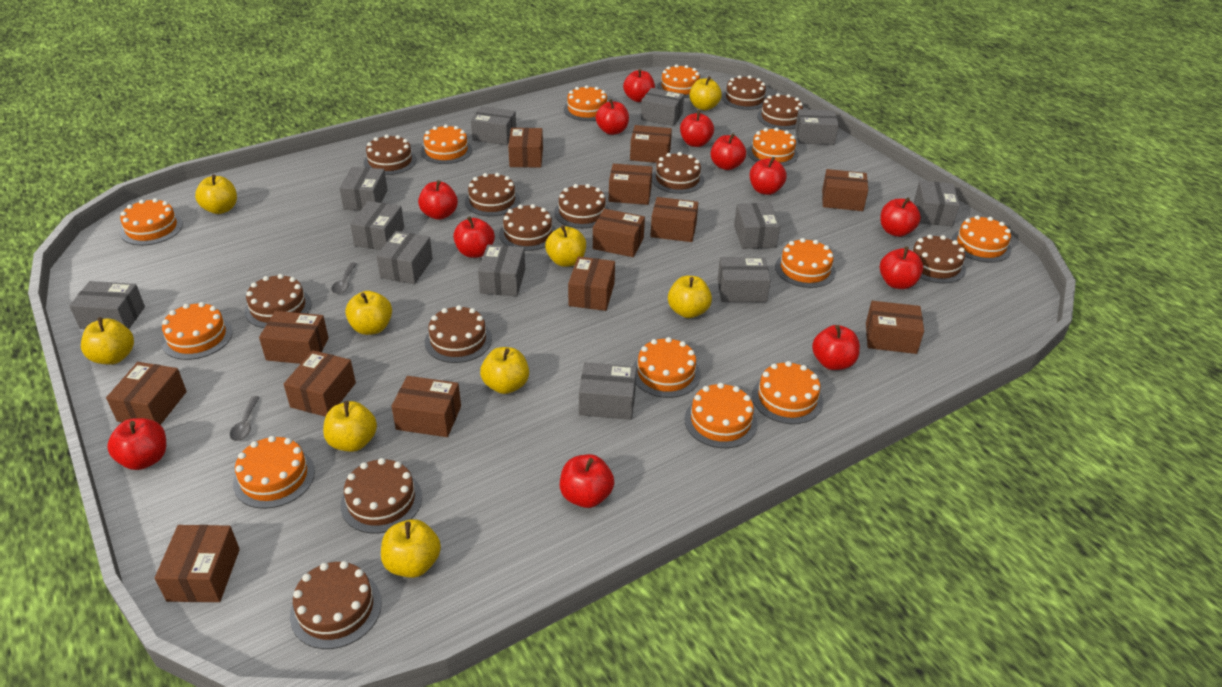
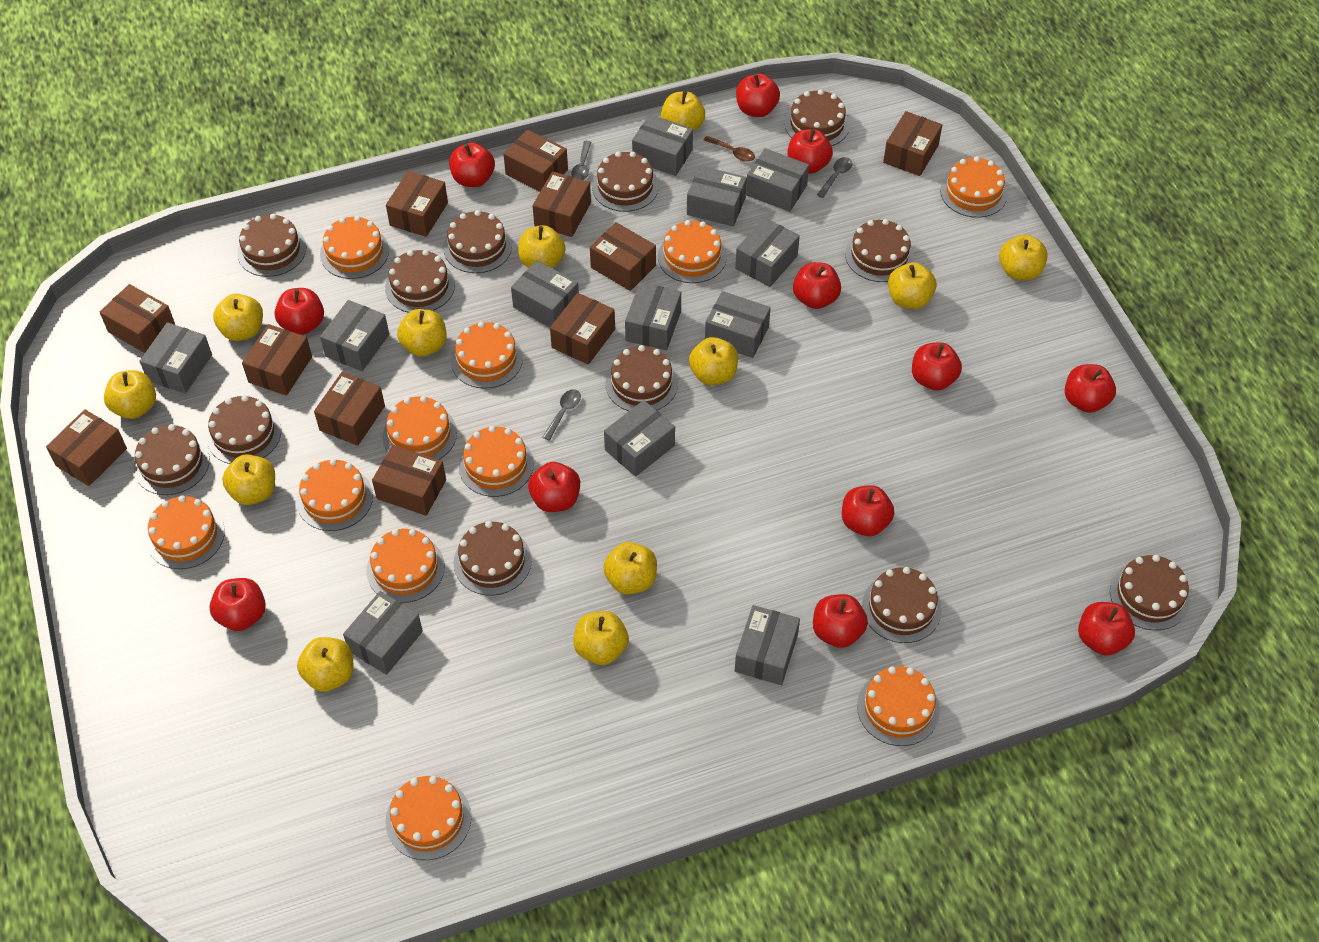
brown box: 13 -> 11
brown spoon: 0 -> 1
grey spoon: 2 -> 3
orange cake: 12 -> 11
yellow apple: 9 -> 12

